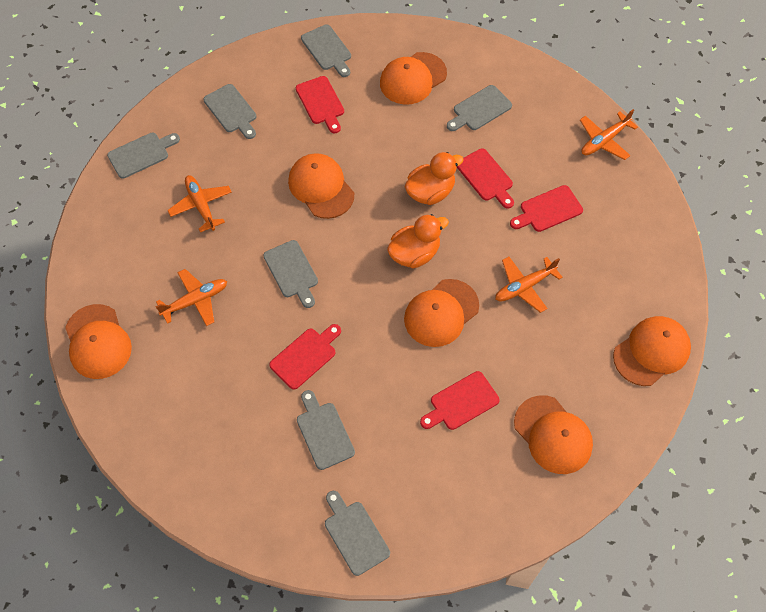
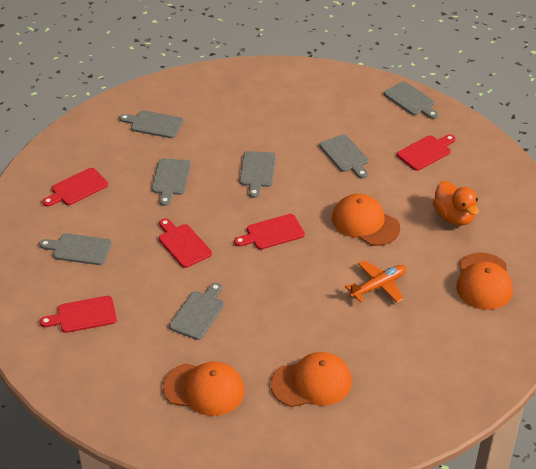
orange cap: 6 -> 4
orange duck: 2 -> 1
orange plane: 4 -> 1

